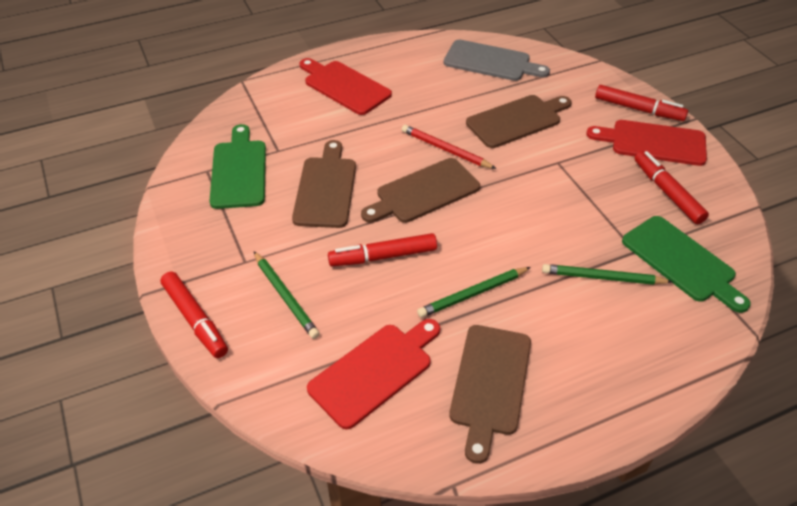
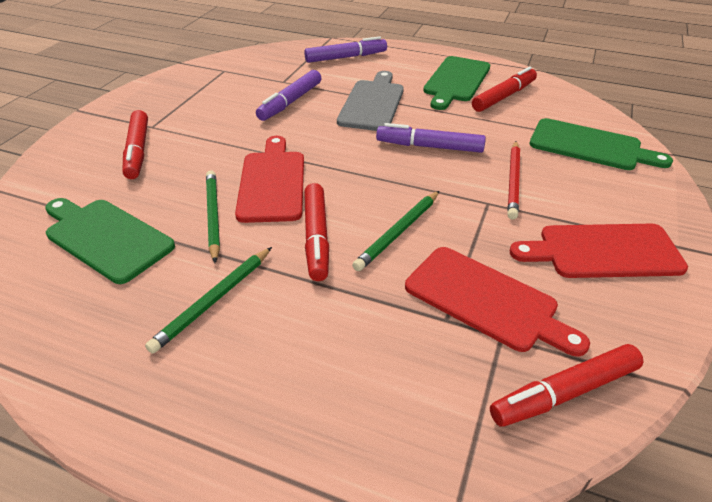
brown cutting board: 4 -> 0
green cutting board: 2 -> 3
purple marker: 0 -> 3

